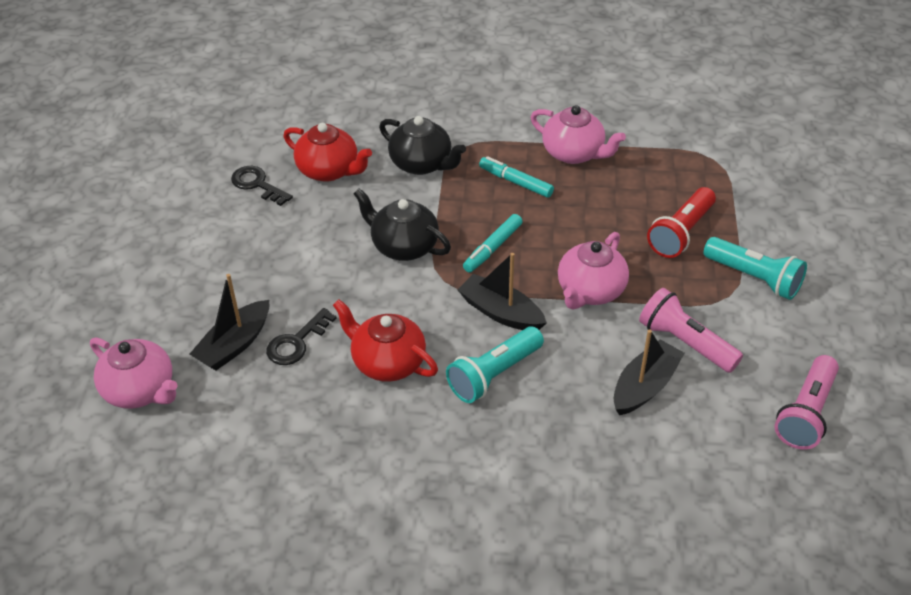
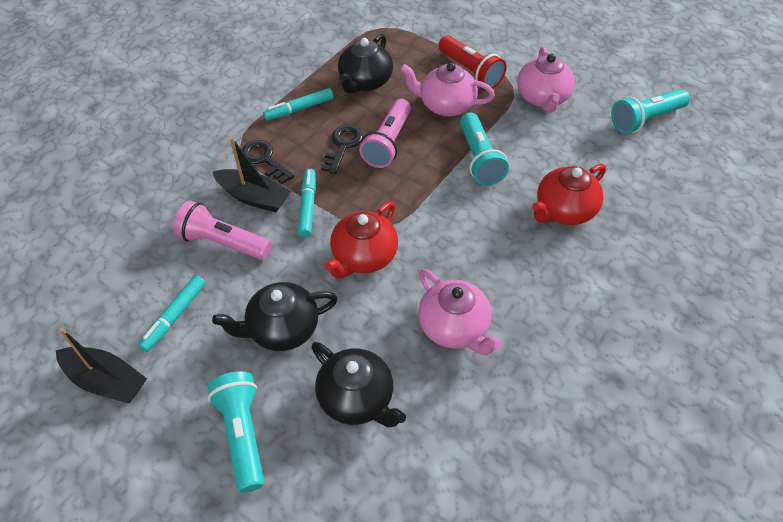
black boat: 3 -> 2
black teapot: 2 -> 3
turquoise flashlight: 2 -> 3
turquoise marker: 2 -> 3

